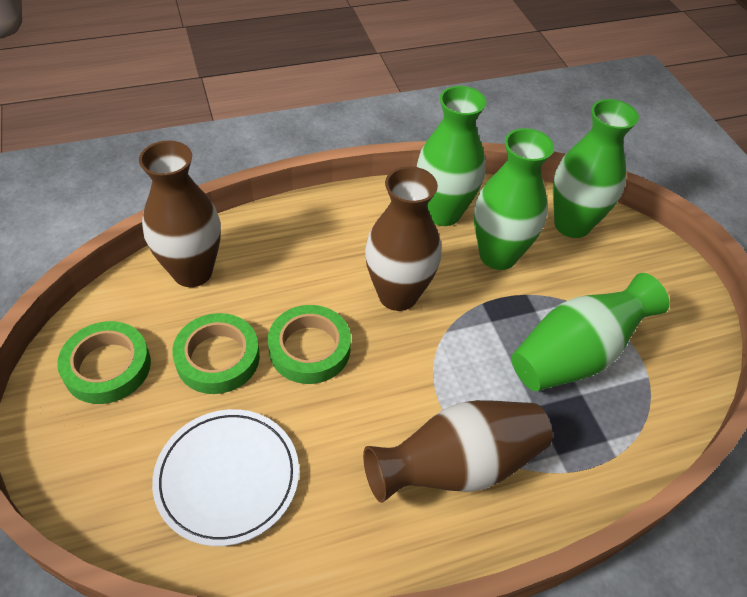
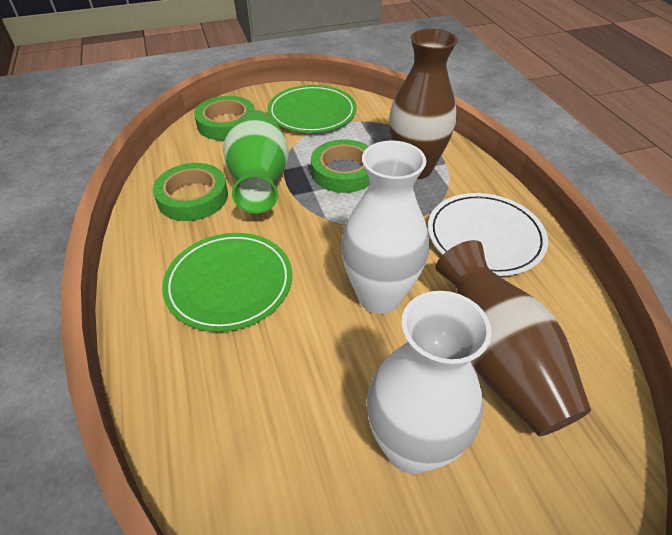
brown vase: 3 -> 2
green plate: 0 -> 2
green vase: 4 -> 1
white vase: 0 -> 2

